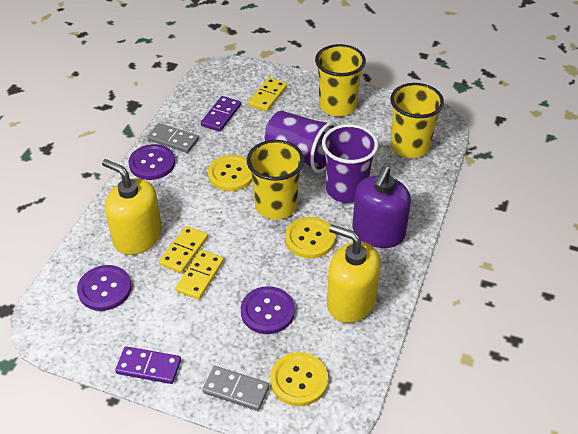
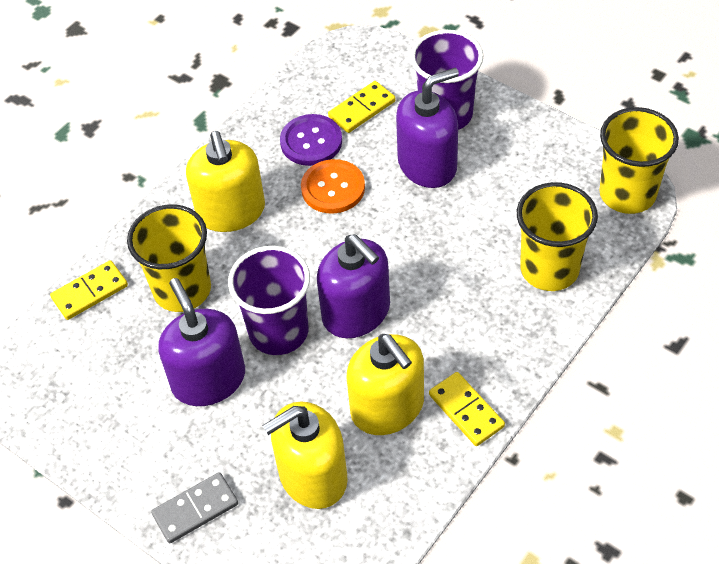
grey domino: 2 -> 1
orange button: 0 -> 1
purple button: 3 -> 1
purple domino: 2 -> 0
purple soap dispenser: 1 -> 3
yellow button: 3 -> 0
yellow soap dispenser: 2 -> 3

